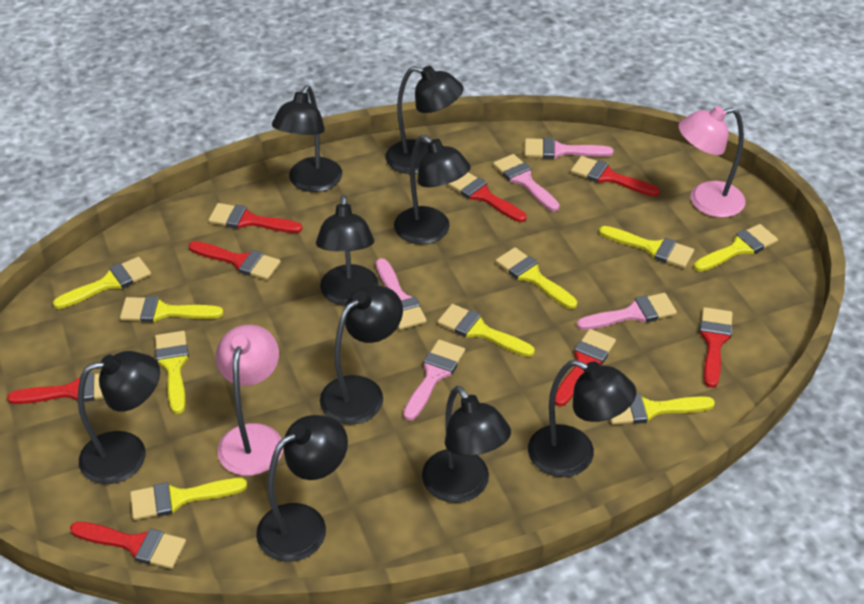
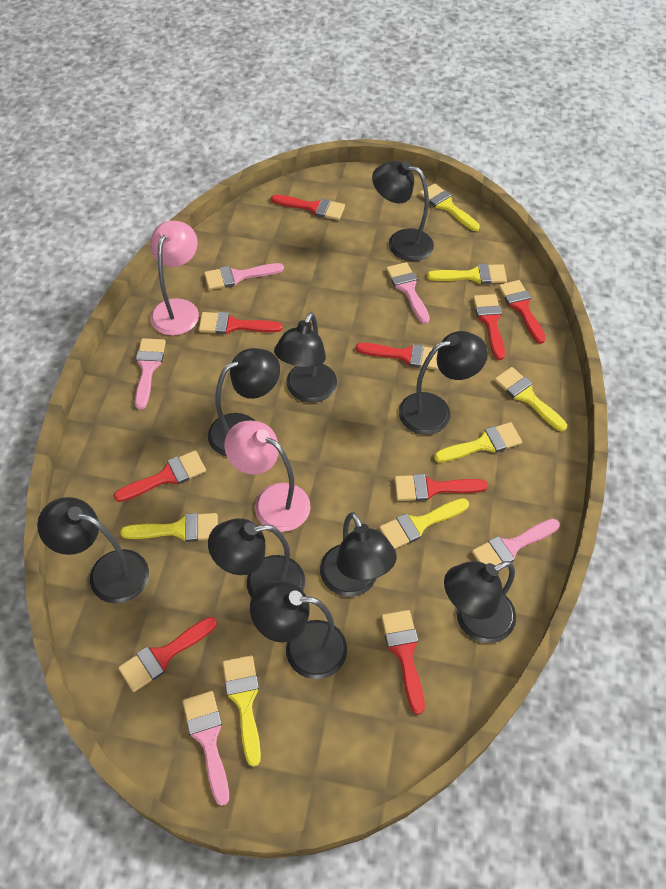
red brush: 8 -> 9
yellow brush: 9 -> 7

